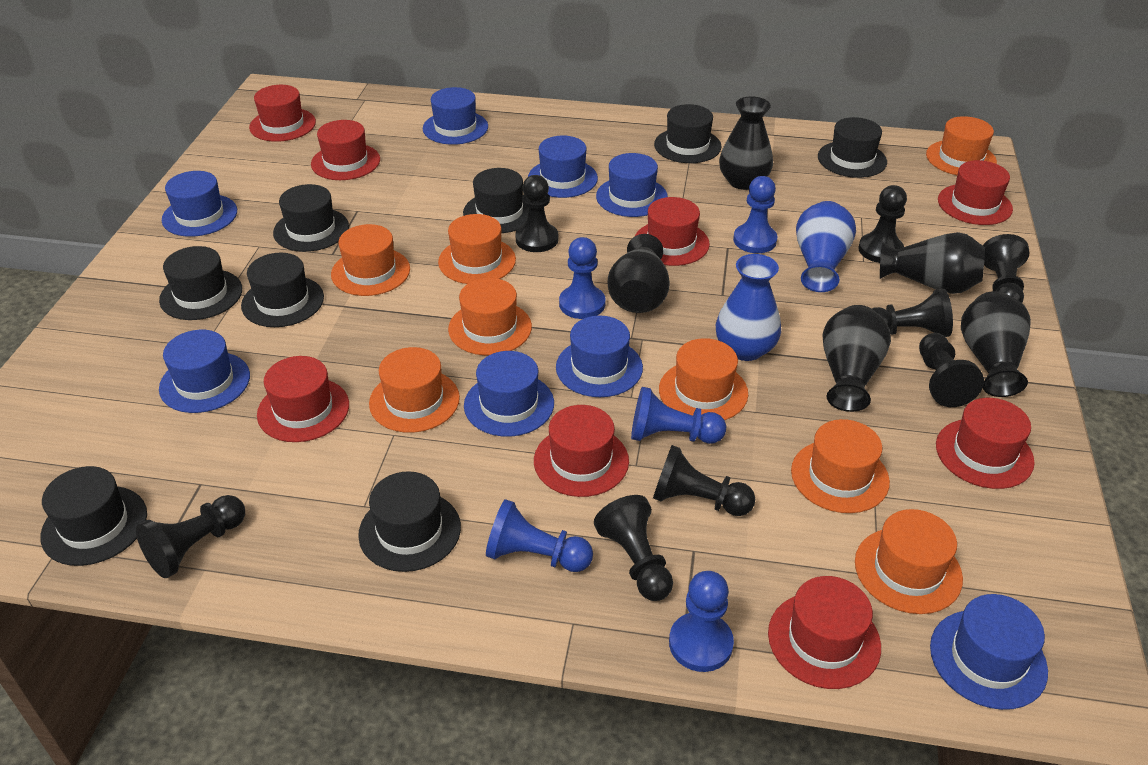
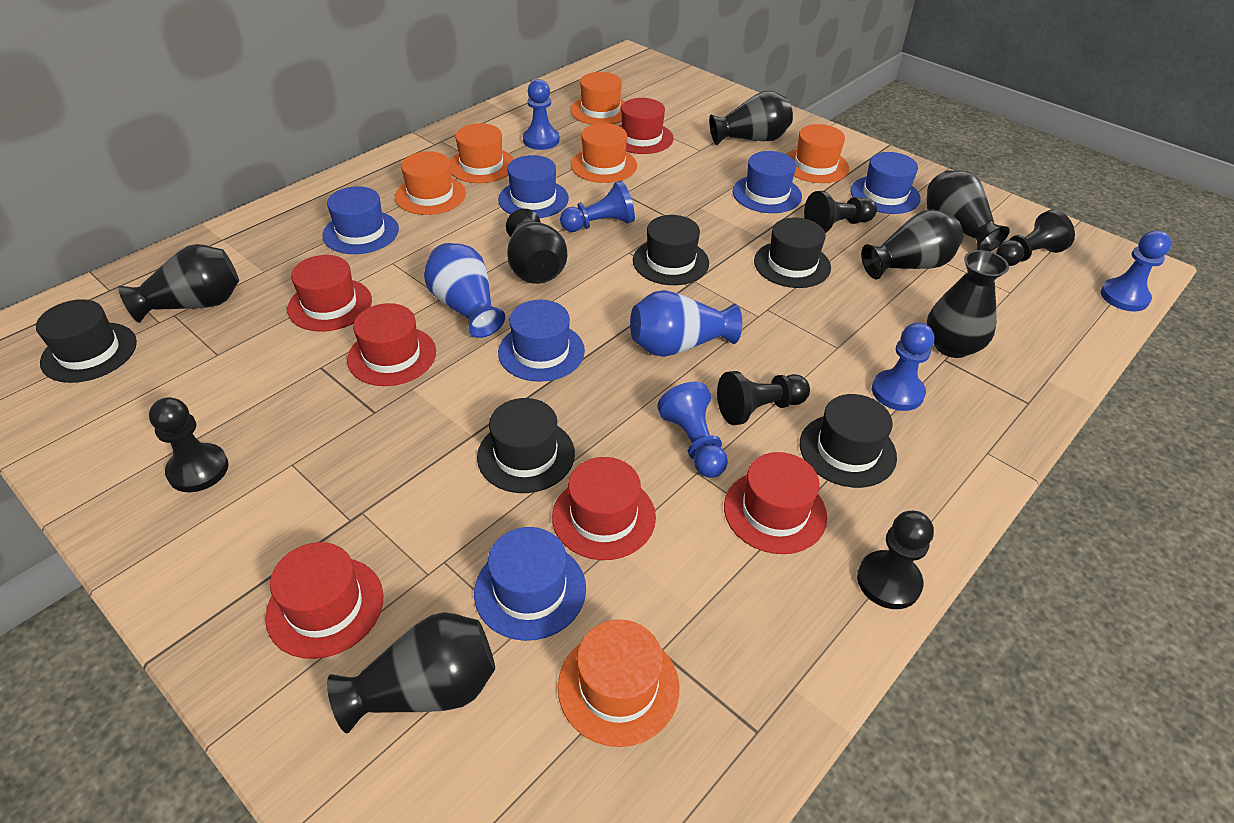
black hat: 8 -> 5
black pawn: 8 -> 5
black vase: 5 -> 7
blue hat: 8 -> 6
orange hat: 8 -> 6
red hat: 8 -> 6

